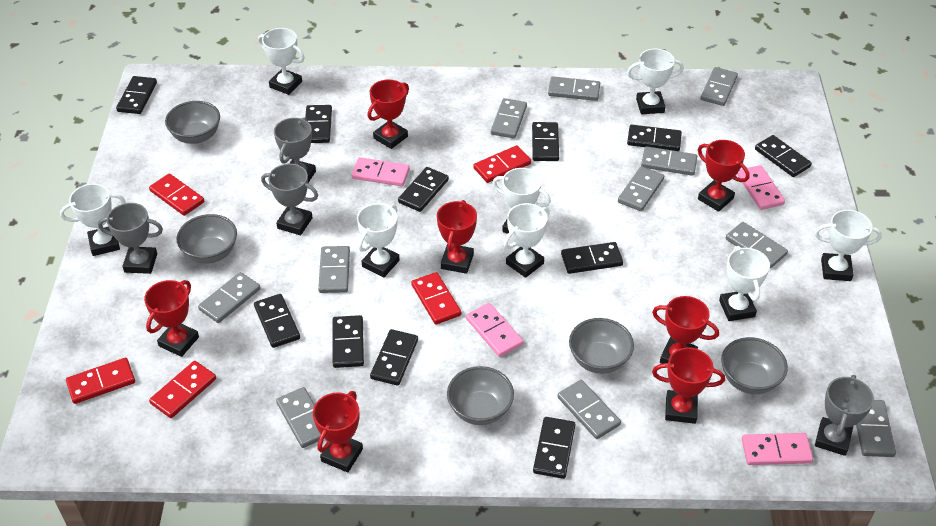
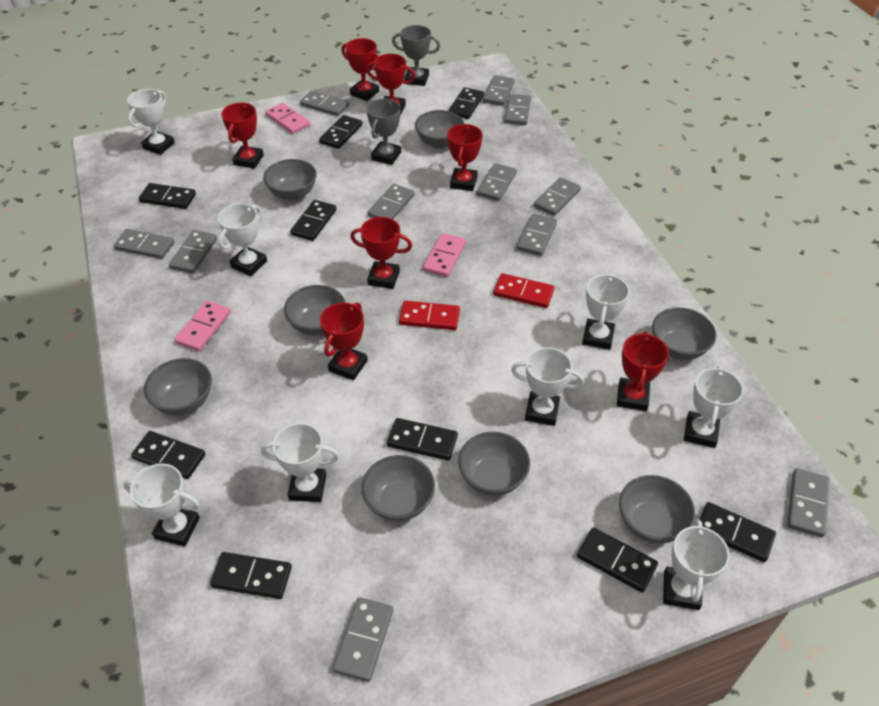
black domino: 11 -> 9
grey bowl: 5 -> 8
grey trophy: 4 -> 2
pink domino: 4 -> 3
red domino: 5 -> 2

